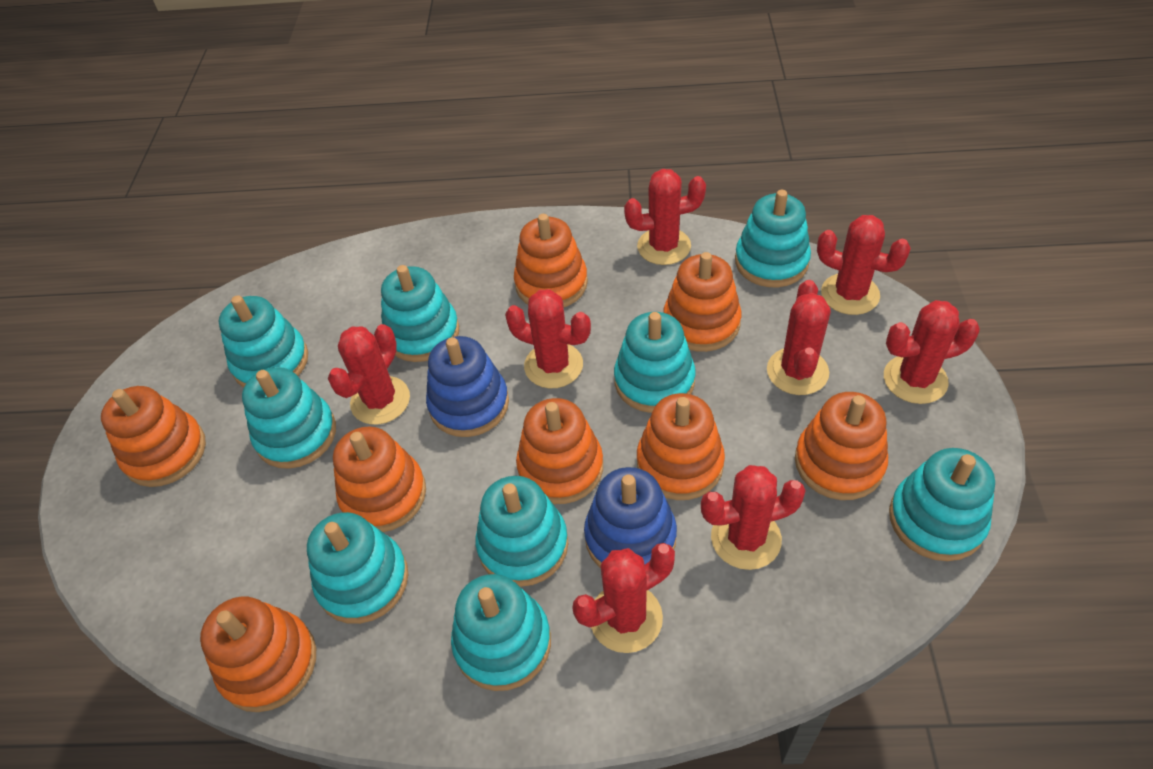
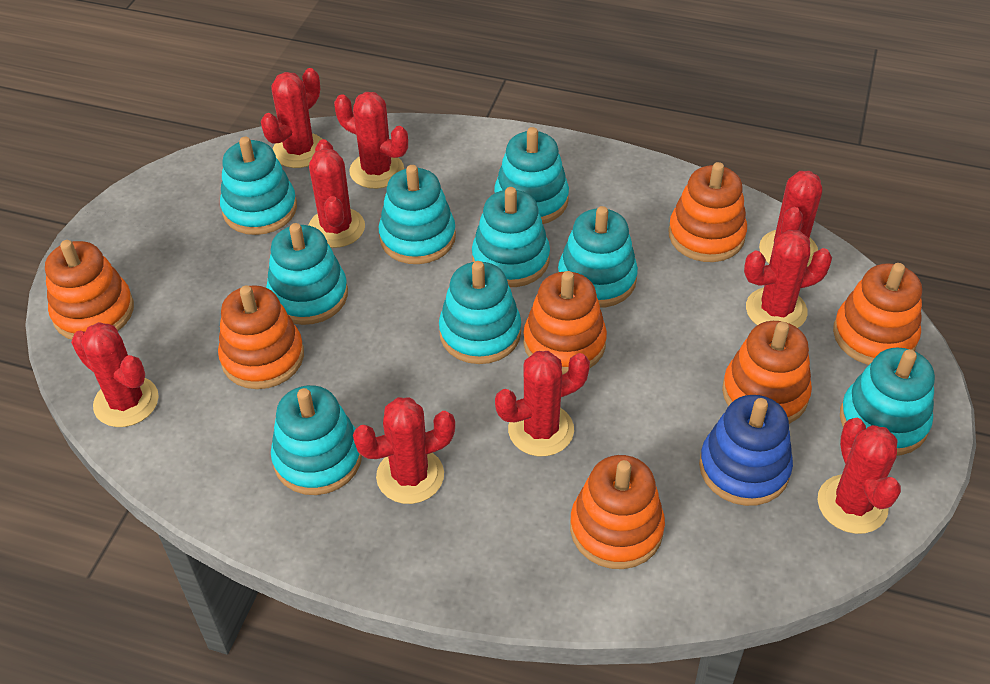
blue stacking toy: 2 -> 1
orange stacking toy: 8 -> 7
red cactus: 8 -> 9

